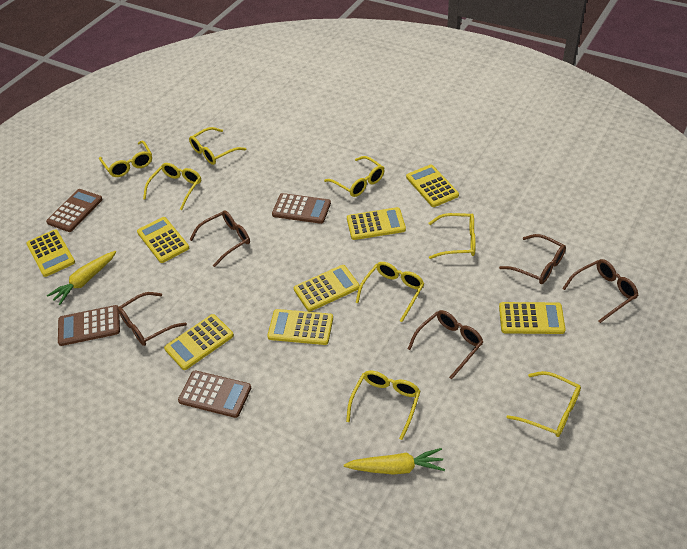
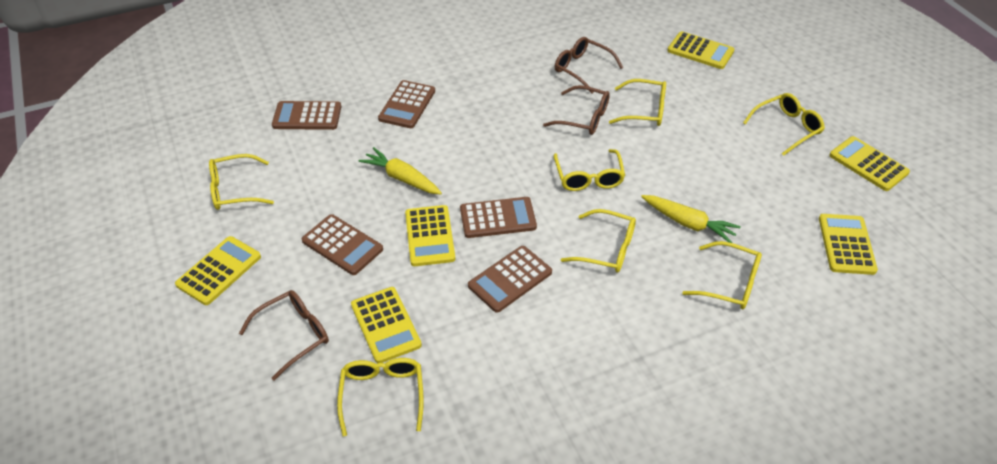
brown calculator: 4 -> 5
brown glasses: 5 -> 3
yellow calculator: 8 -> 6
yellow glasses: 8 -> 7

